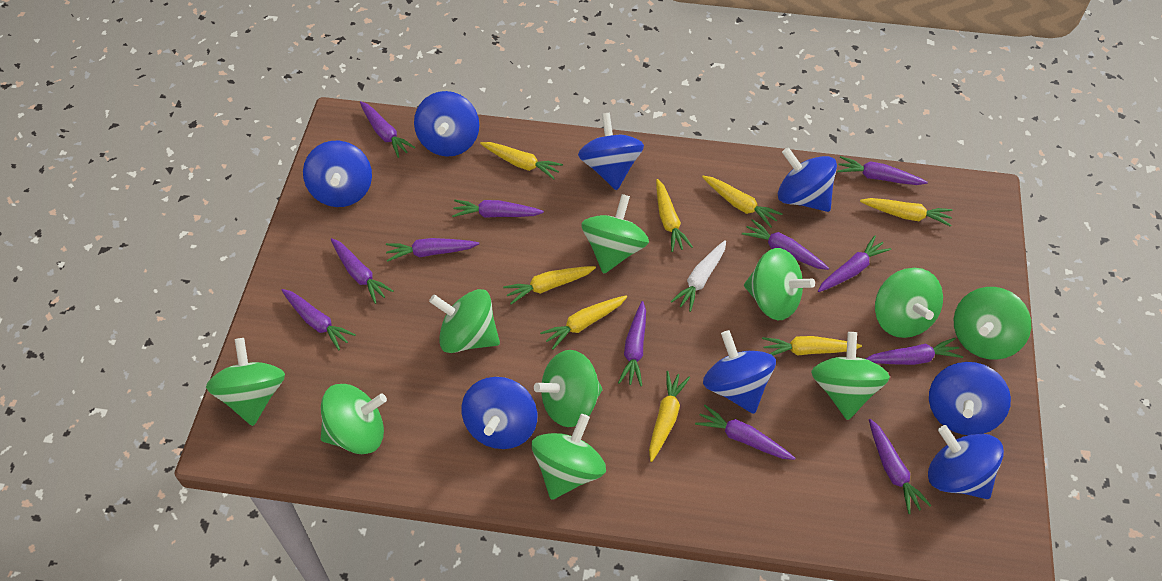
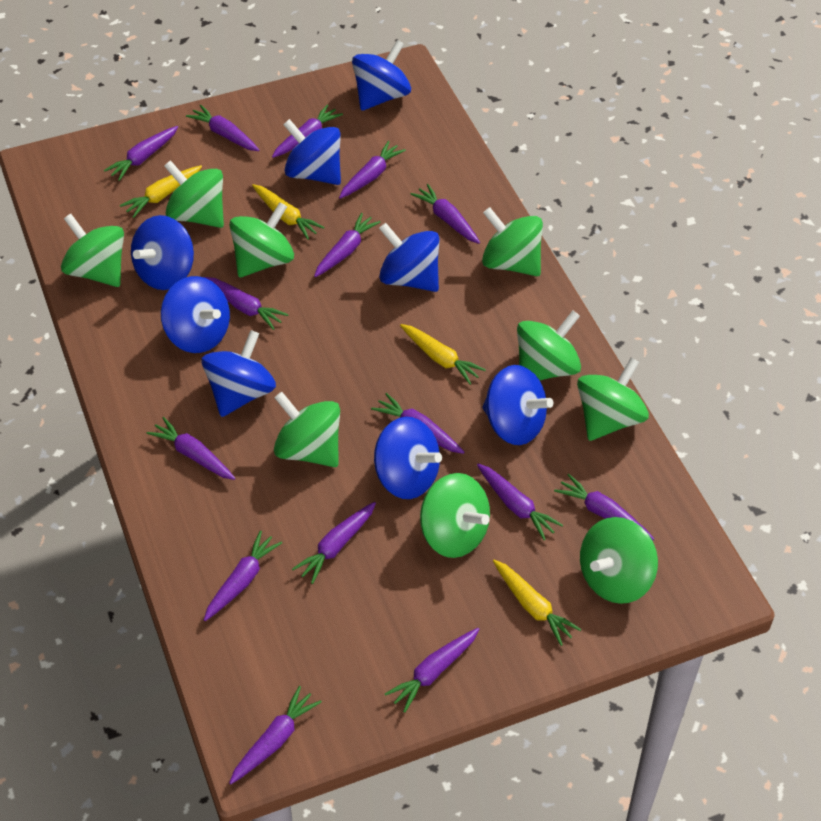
green spinning top: 10 -> 9
purple carrot: 12 -> 15
white carrot: 1 -> 0
yellow carrot: 8 -> 4

